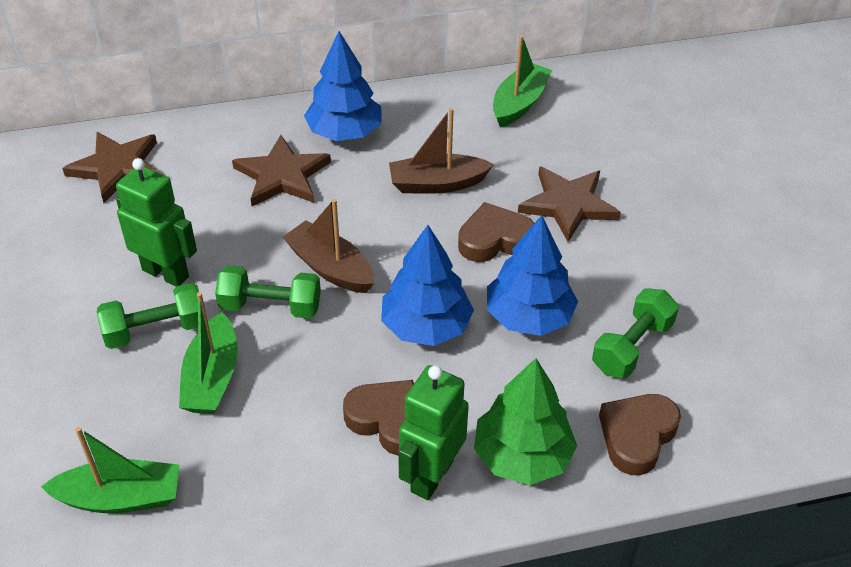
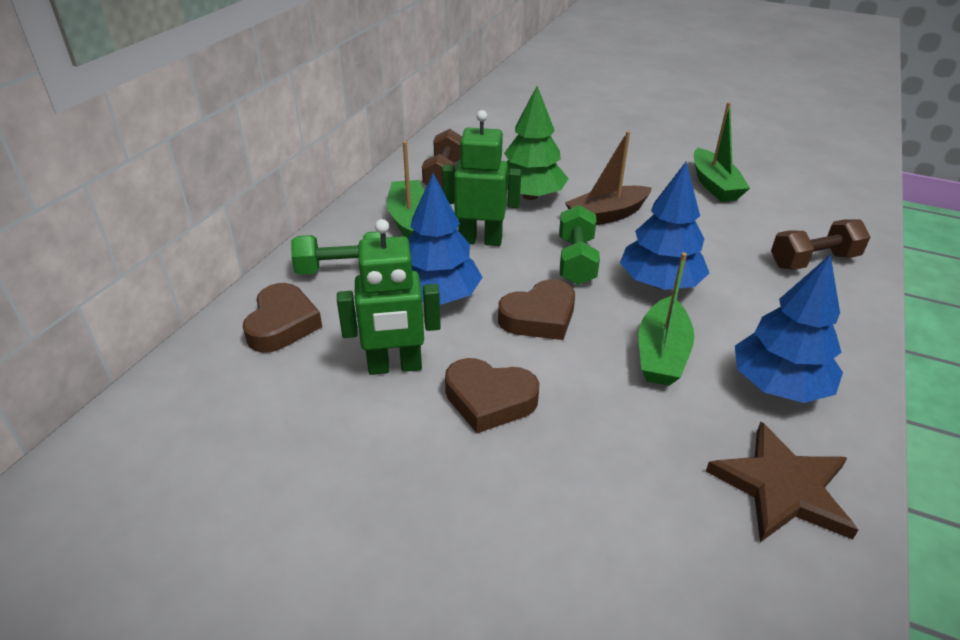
brown boat: 2 -> 1
brown dumbbell: 0 -> 2
brown star: 3 -> 1
green dumbbell: 3 -> 2

